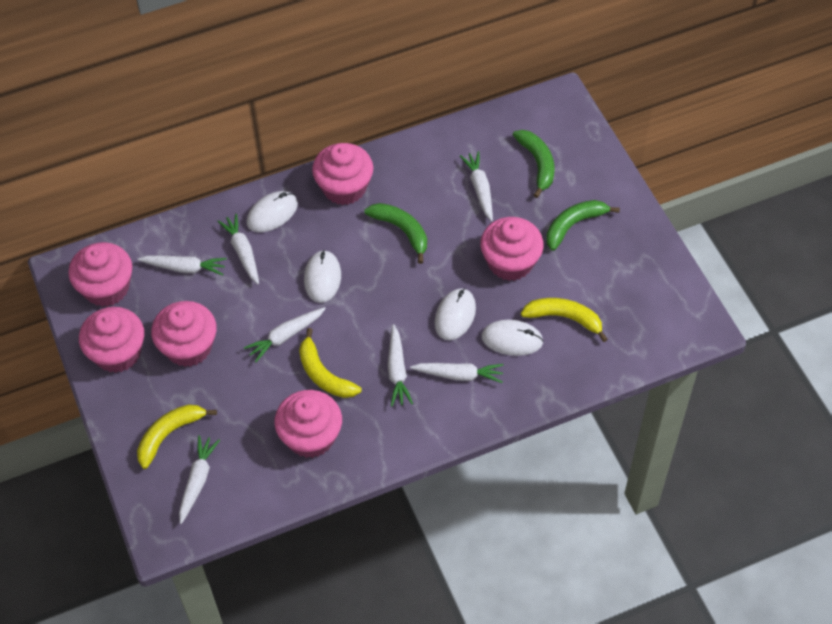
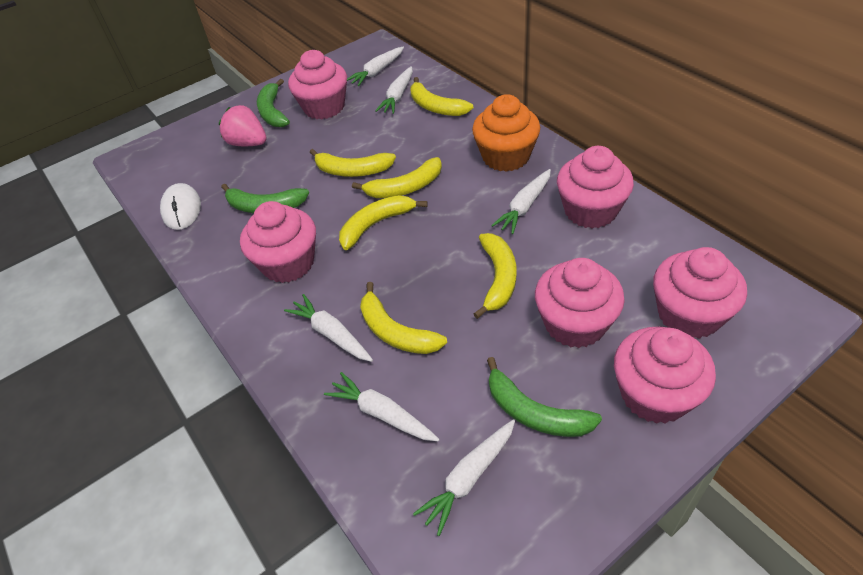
orange cupcake: 0 -> 1
pink strawberry: 0 -> 1
white carrot: 7 -> 6
white mouse: 4 -> 1
yellow banana: 3 -> 6

